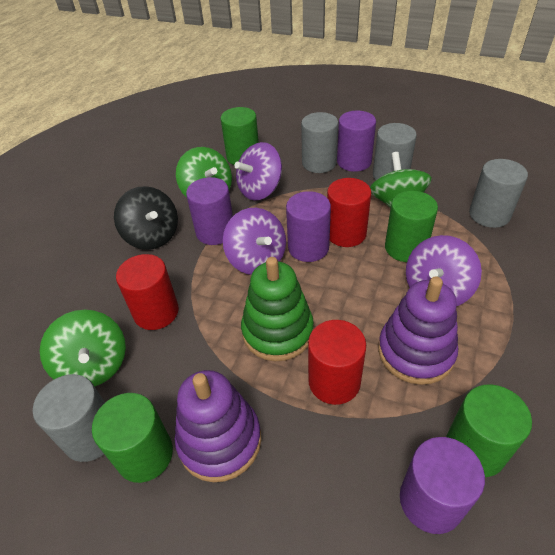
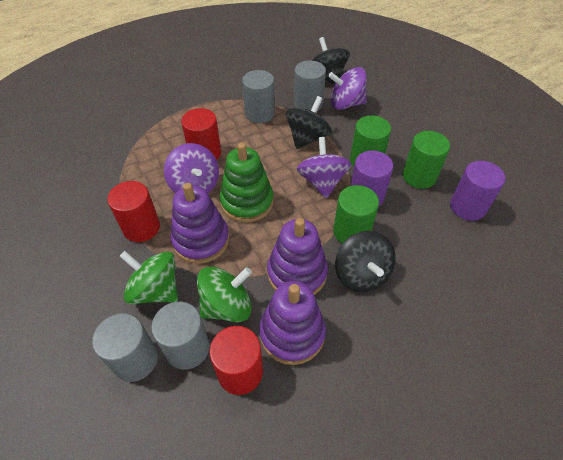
black spinning top: 1 -> 3
green cylinder: 4 -> 3
green spinning top: 3 -> 2
purple cylinder: 4 -> 2
purple stacking toy: 2 -> 3

